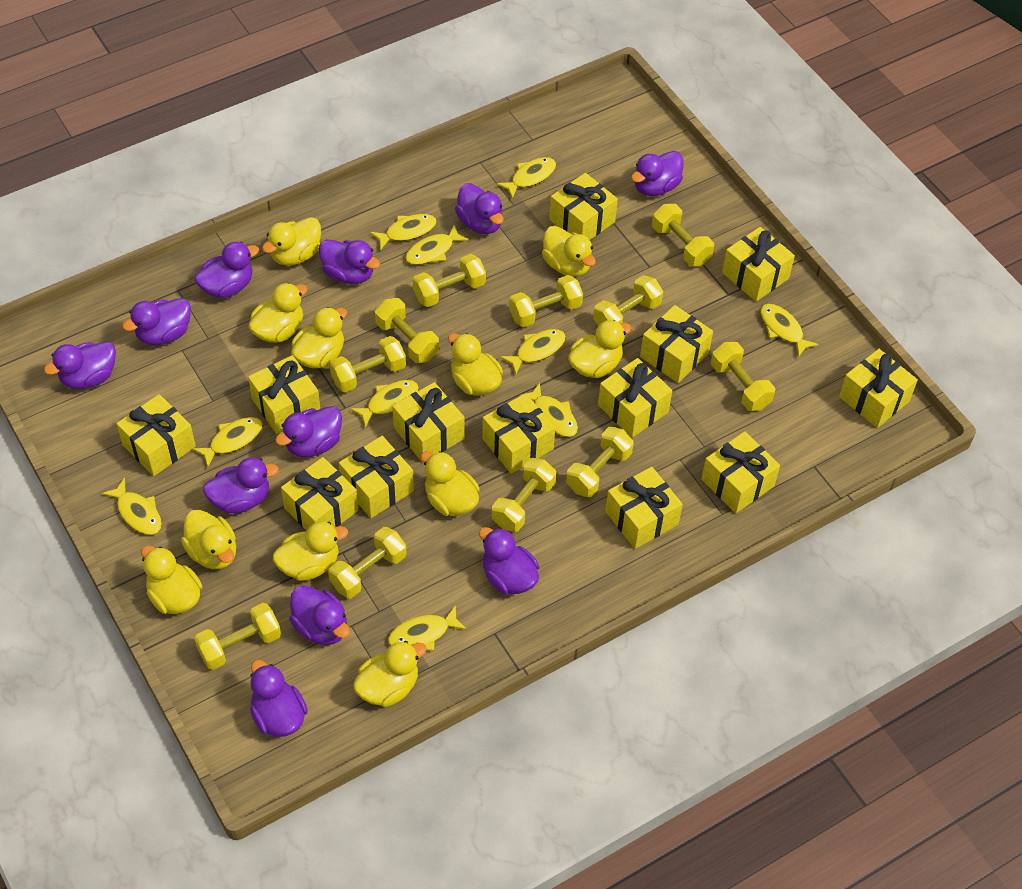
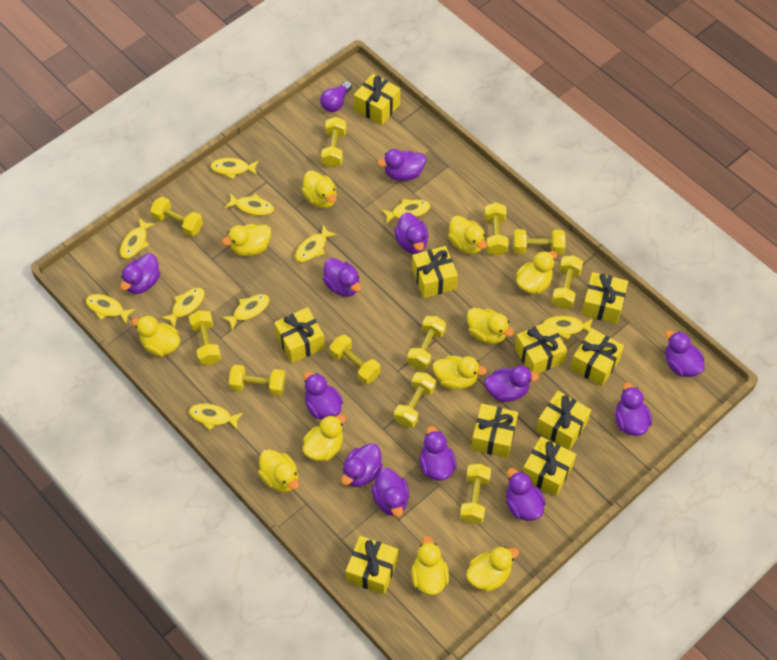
purple duck: 11 -> 12
purple light bulb: 0 -> 1
yellow gift: 13 -> 10

